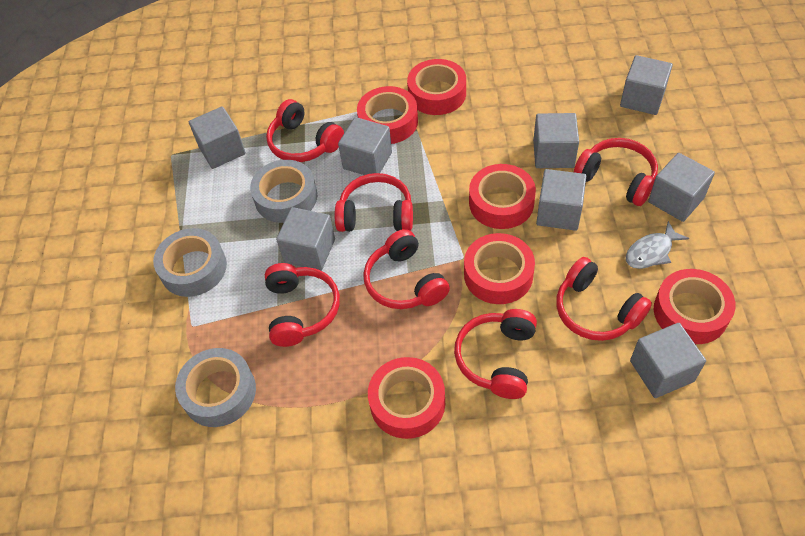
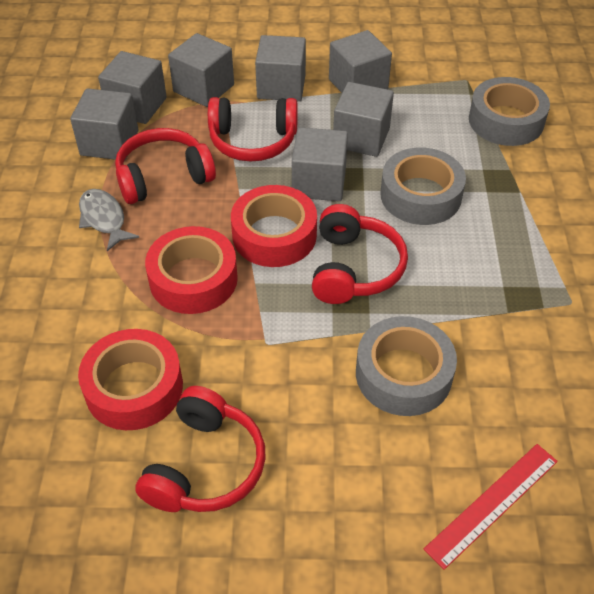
grey cube: 8 -> 7
red headphones: 7 -> 4
red ruler: 0 -> 1
red tape: 6 -> 3

